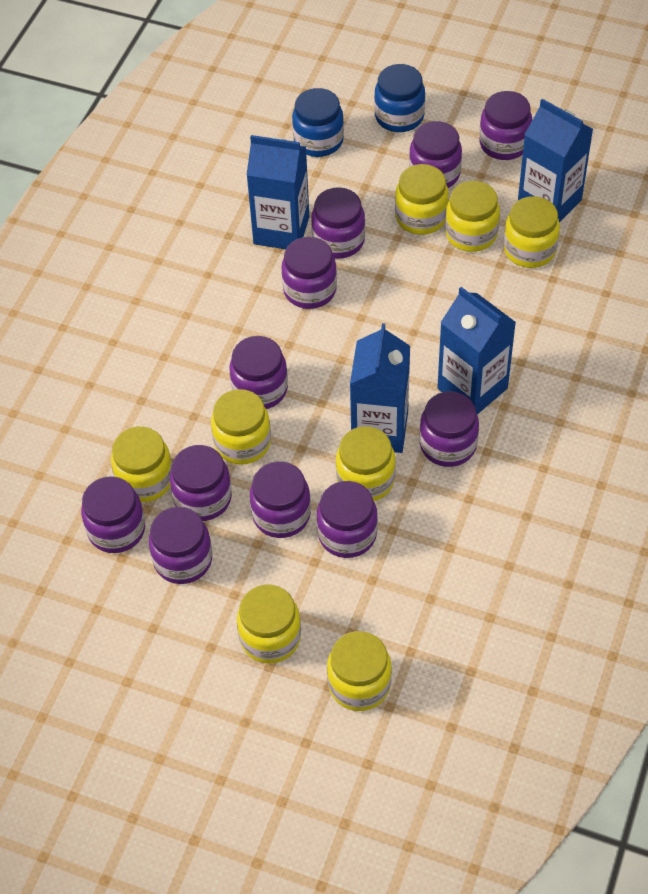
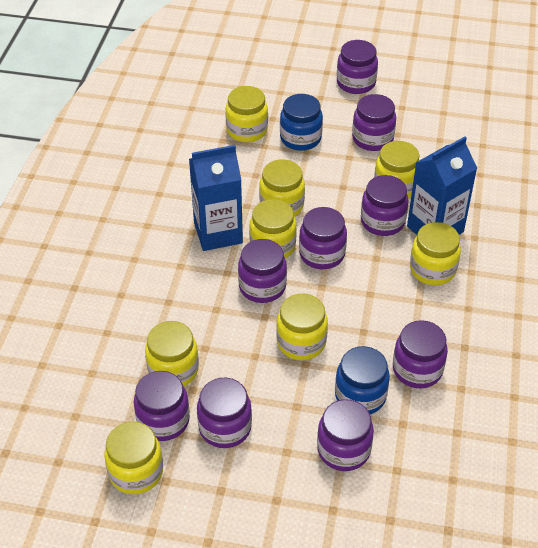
blue carton: 4 -> 2
purple jar: 11 -> 9

